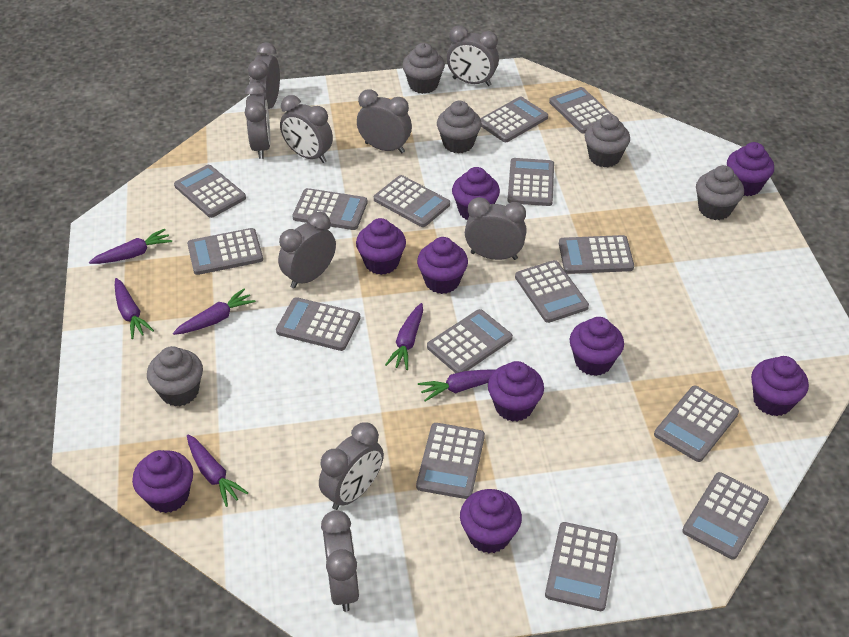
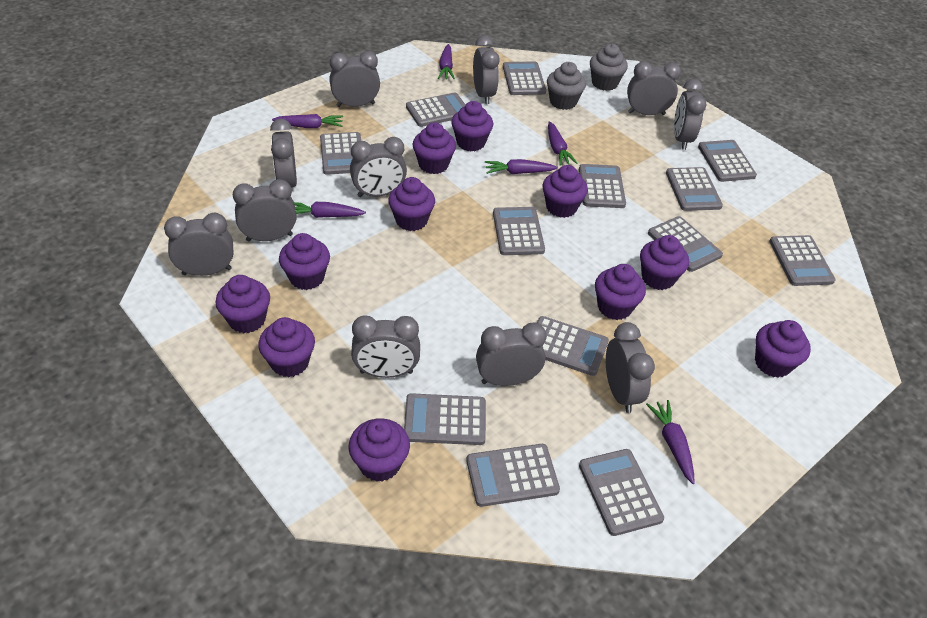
grey calculator: 15 -> 13
grey clock: 9 -> 11
grey cupcake: 5 -> 2
purple cupcake: 9 -> 11

